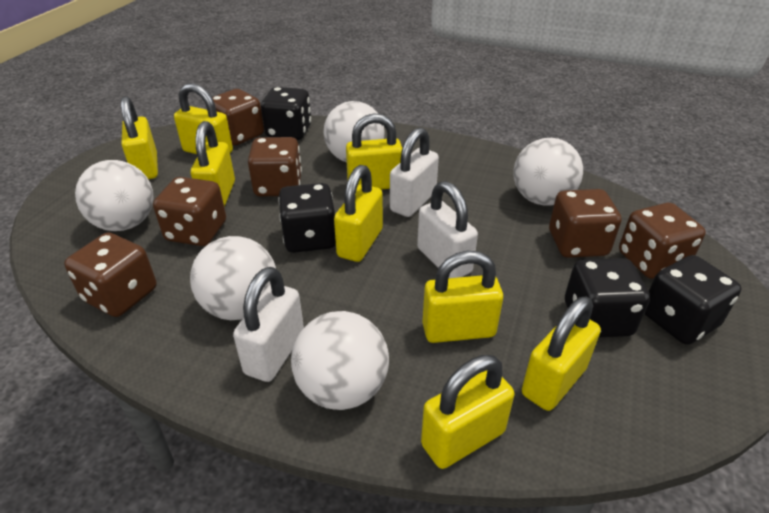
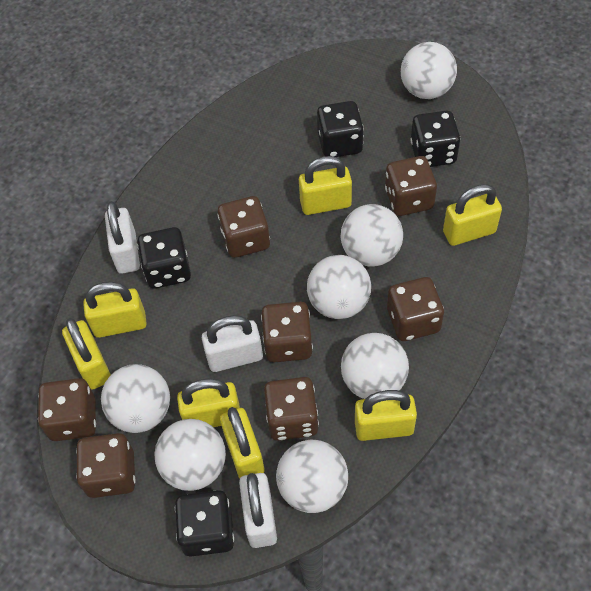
brown dice: 6 -> 7
white ball: 5 -> 7
yellow padlock: 8 -> 7

